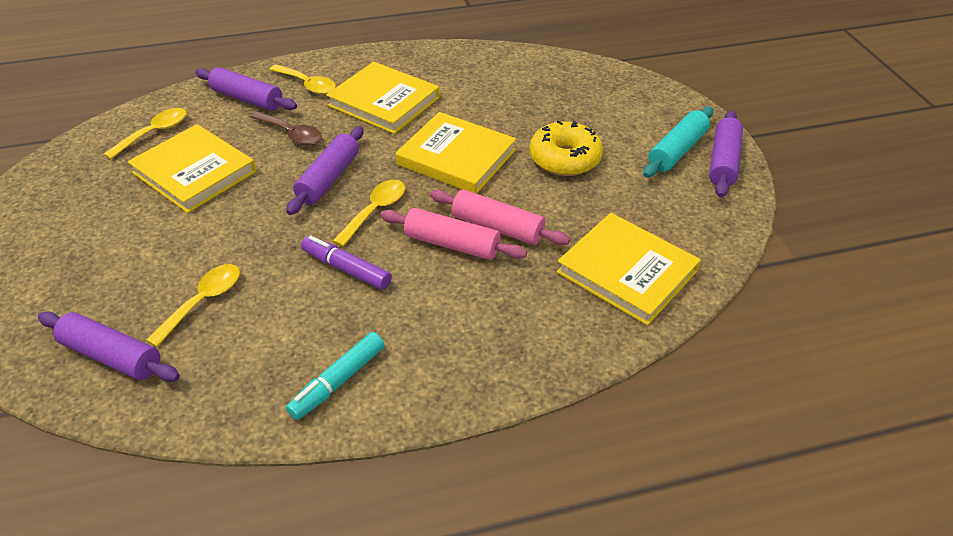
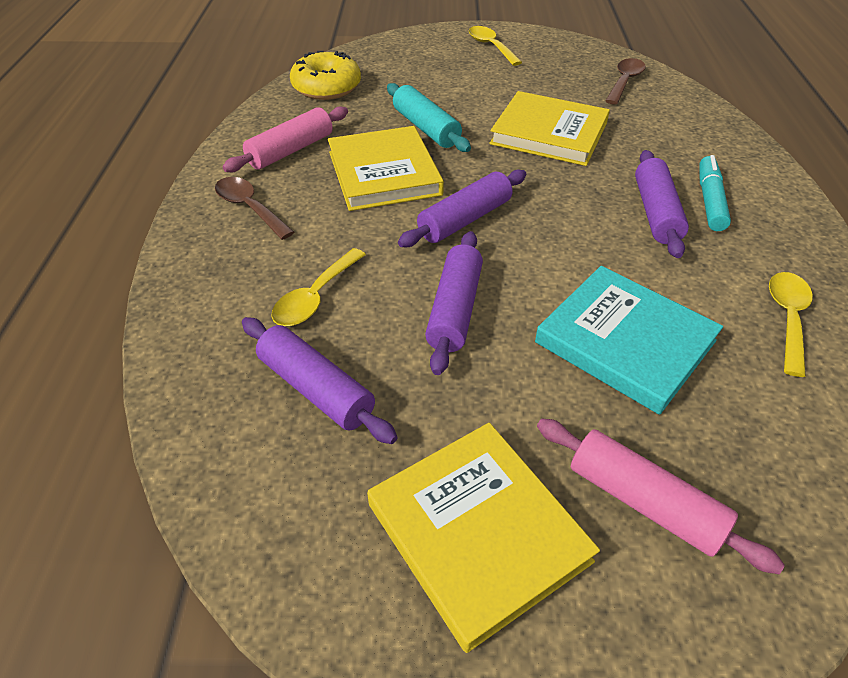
brown spoon: 1 -> 2
purple marker: 1 -> 0
turquoise book: 0 -> 1
yellow book: 4 -> 3
yellow spoon: 4 -> 3

